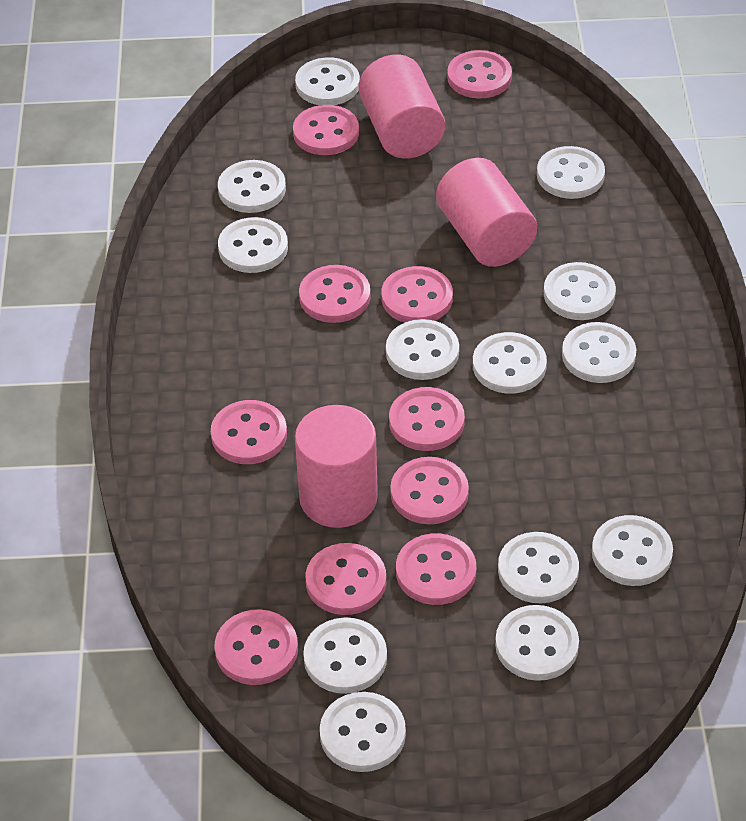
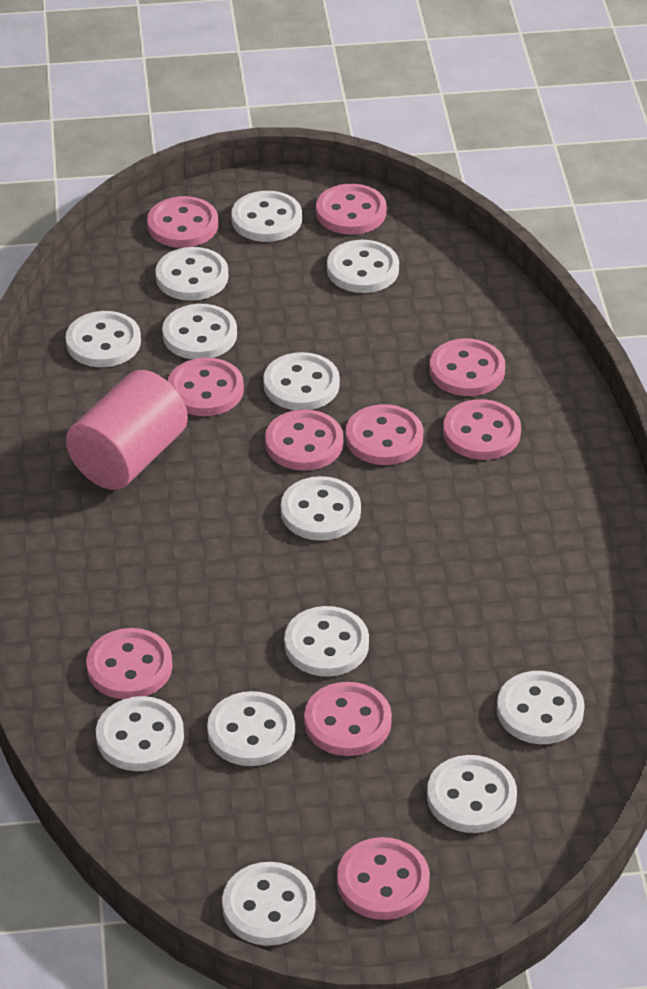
pink cylinder: 3 -> 1

